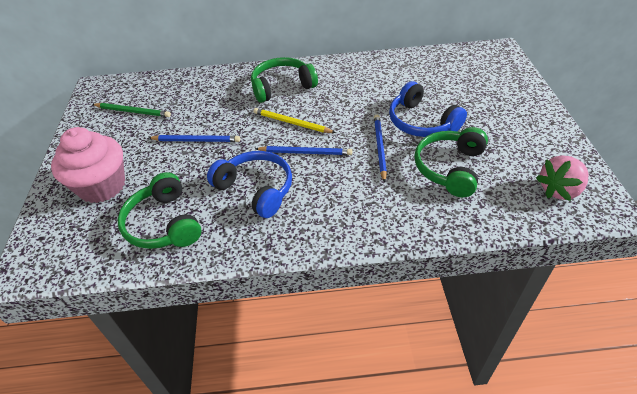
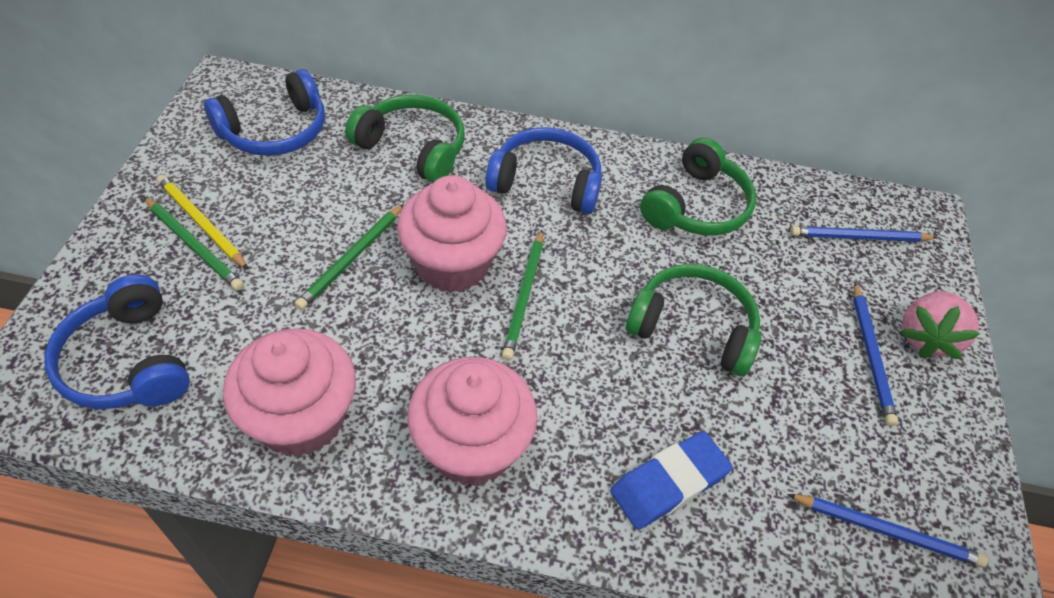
blue eraser: 0 -> 1
blue headphones: 2 -> 3
green pencil: 1 -> 3
pink cupcake: 1 -> 3

